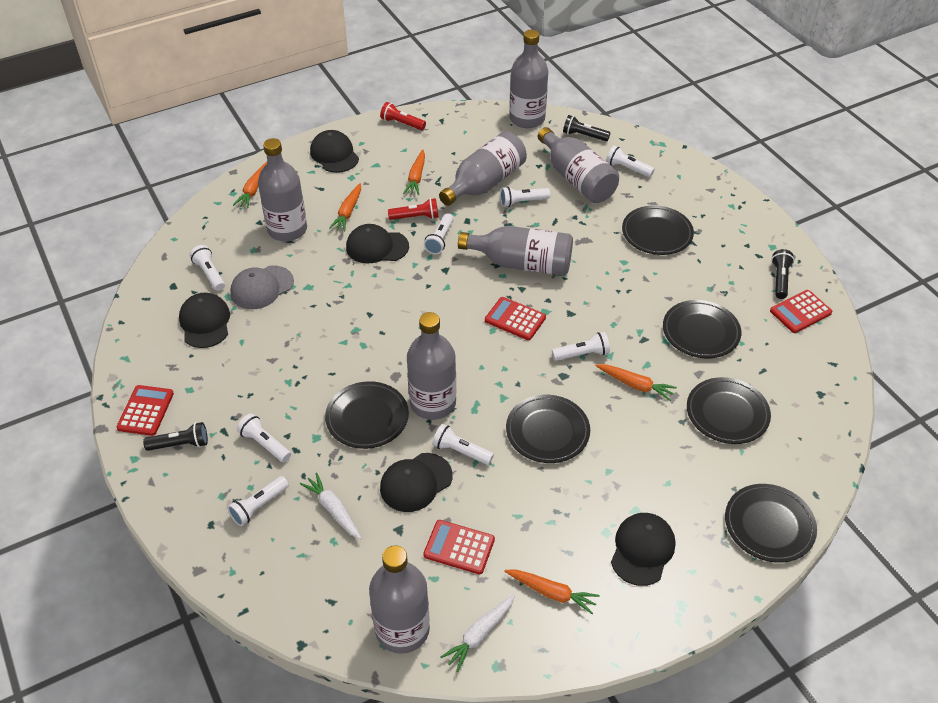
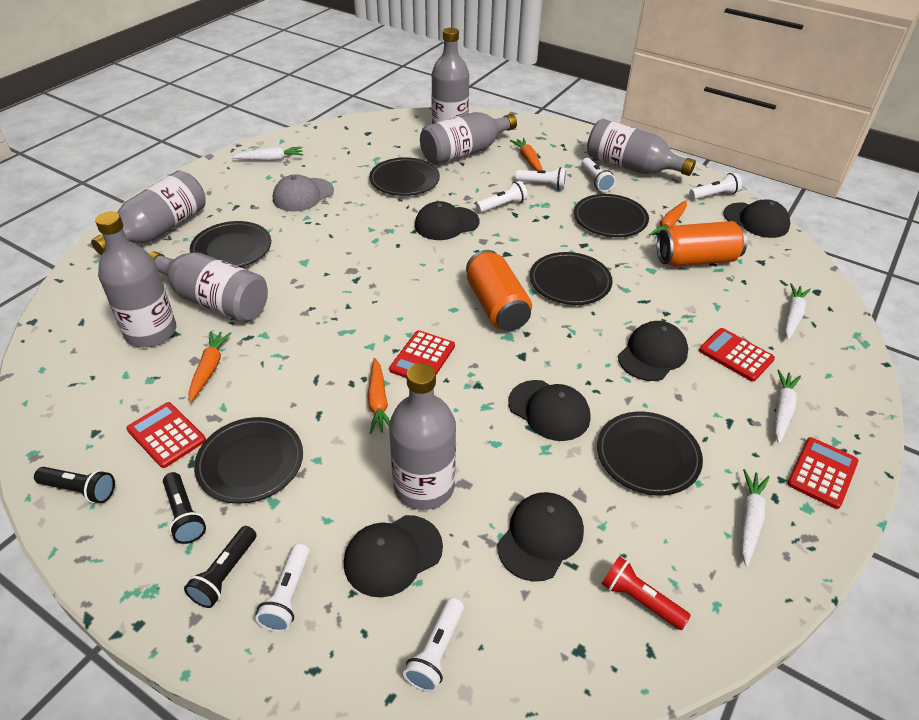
black cap: 5 -> 6
orange can: 0 -> 2
orange carrot: 5 -> 4
red flashlight: 2 -> 1
white carrot: 2 -> 4
white flashlight: 8 -> 6

